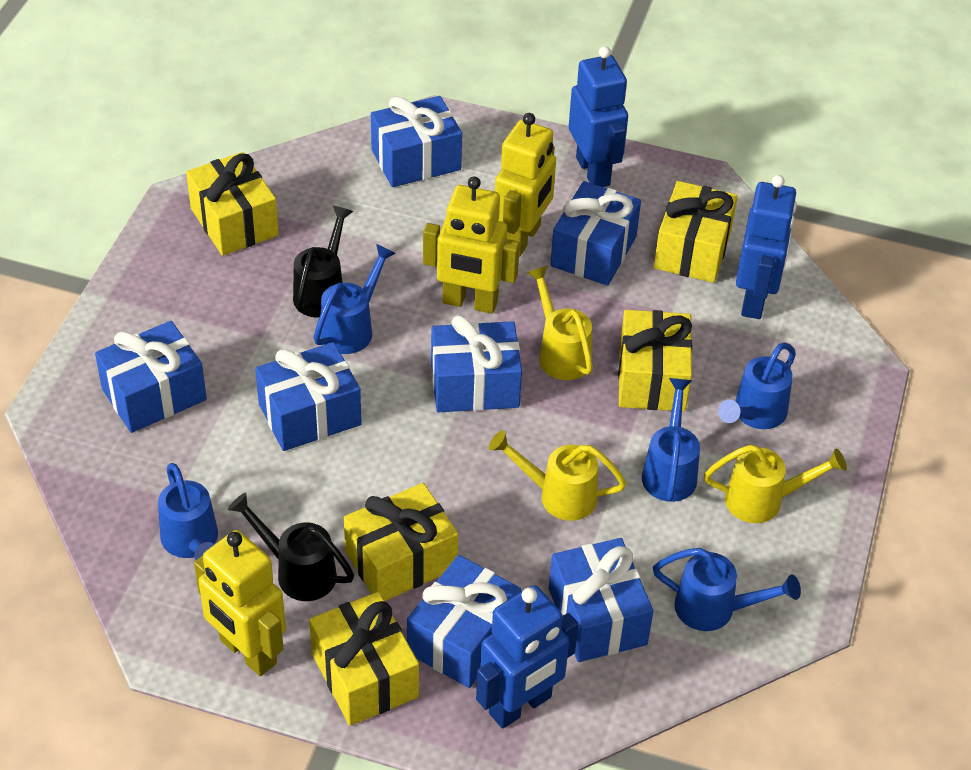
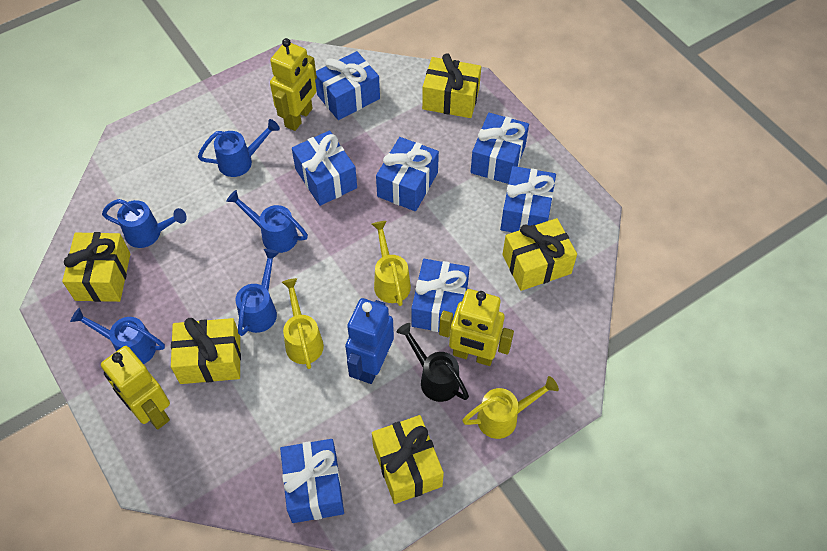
black watering can: 2 -> 1
blue robot: 3 -> 1

